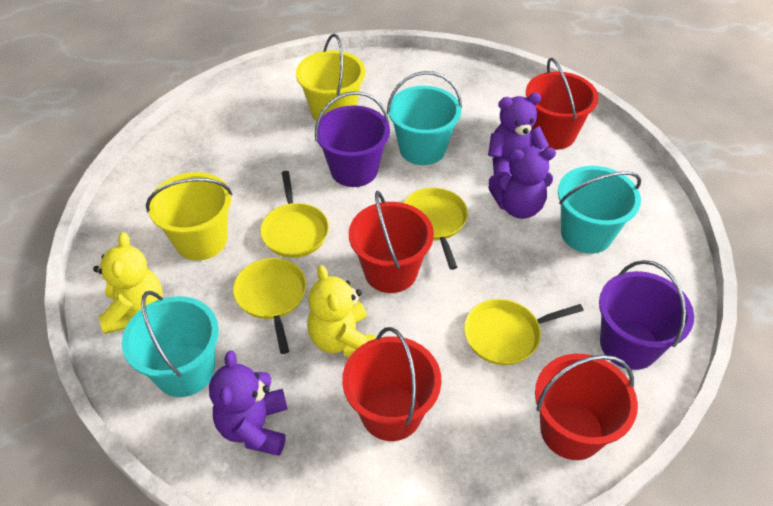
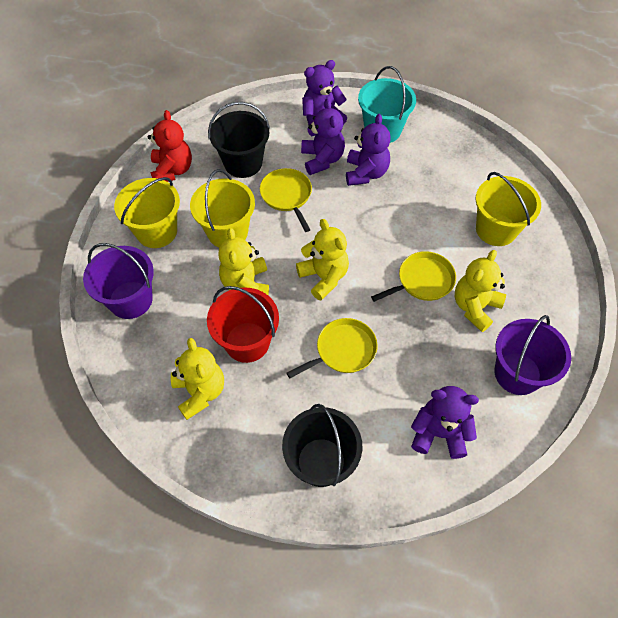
black bucket: 0 -> 2
purple teddy bear: 3 -> 4
red bucket: 4 -> 1
red teddy bear: 0 -> 1
turquoise bucket: 3 -> 1
yellow bucket: 2 -> 3
yellow pan: 4 -> 3
yellow teddy bear: 2 -> 4

